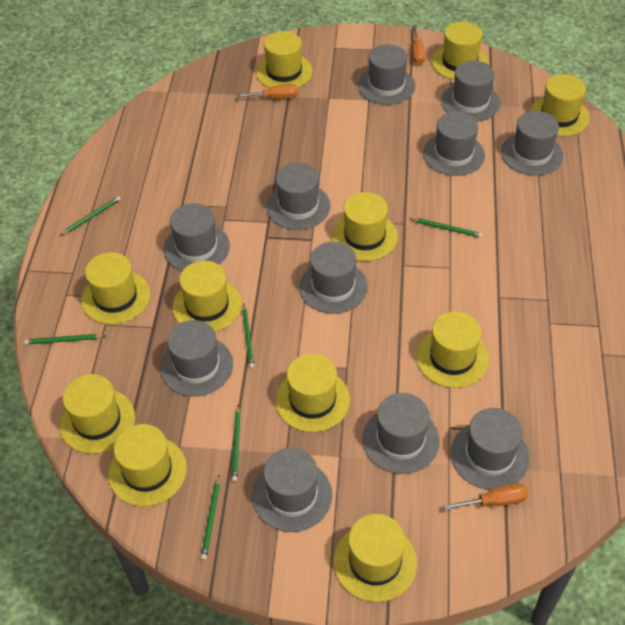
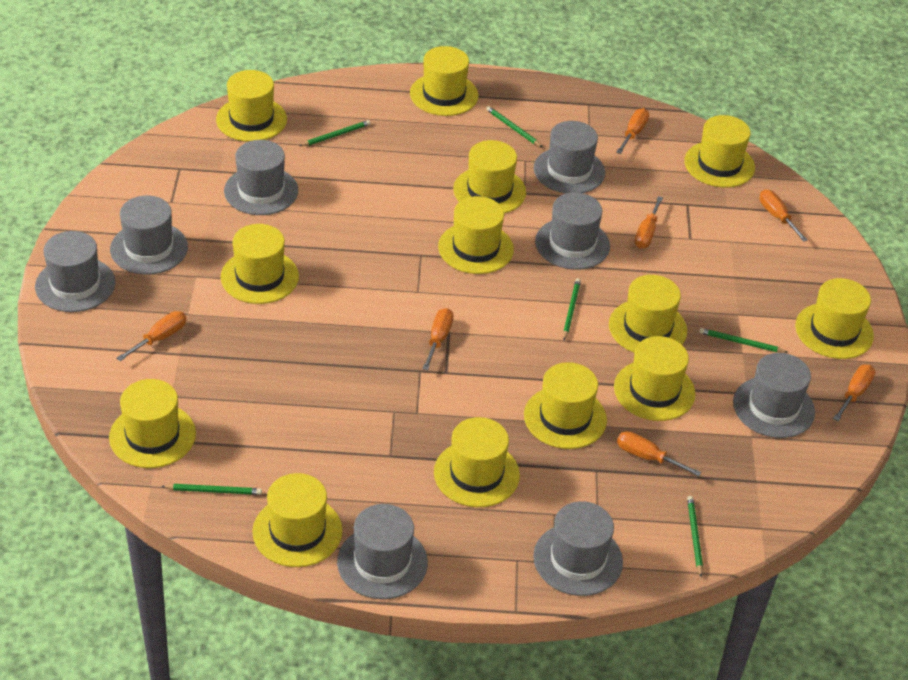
grey hat: 11 -> 8
orange screwdriver: 3 -> 7
yellow hat: 11 -> 13

